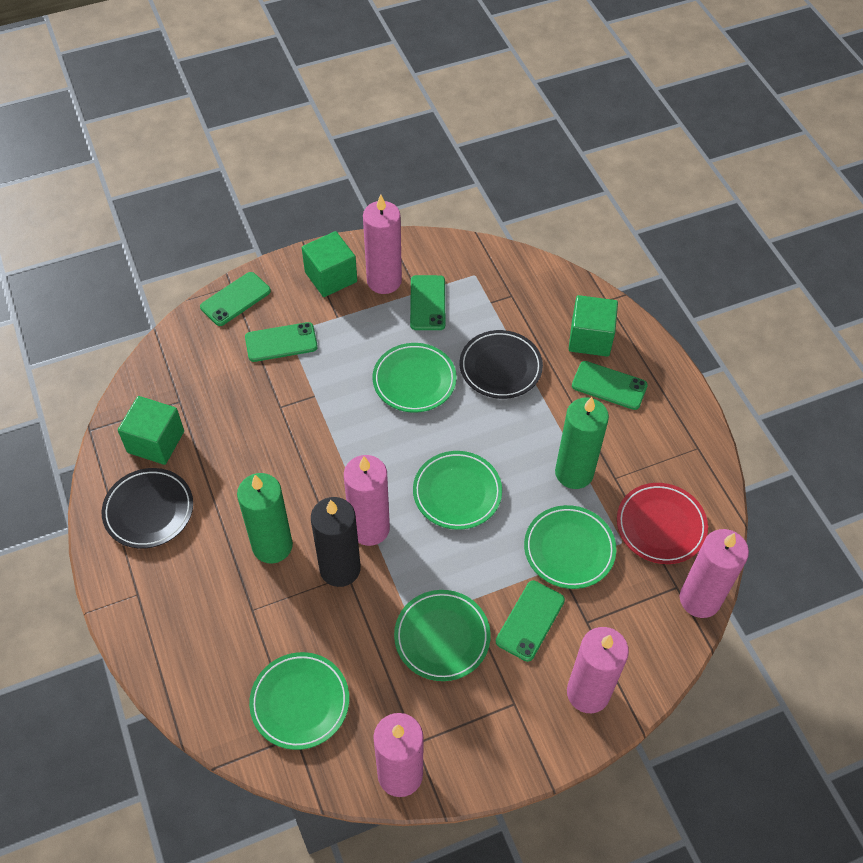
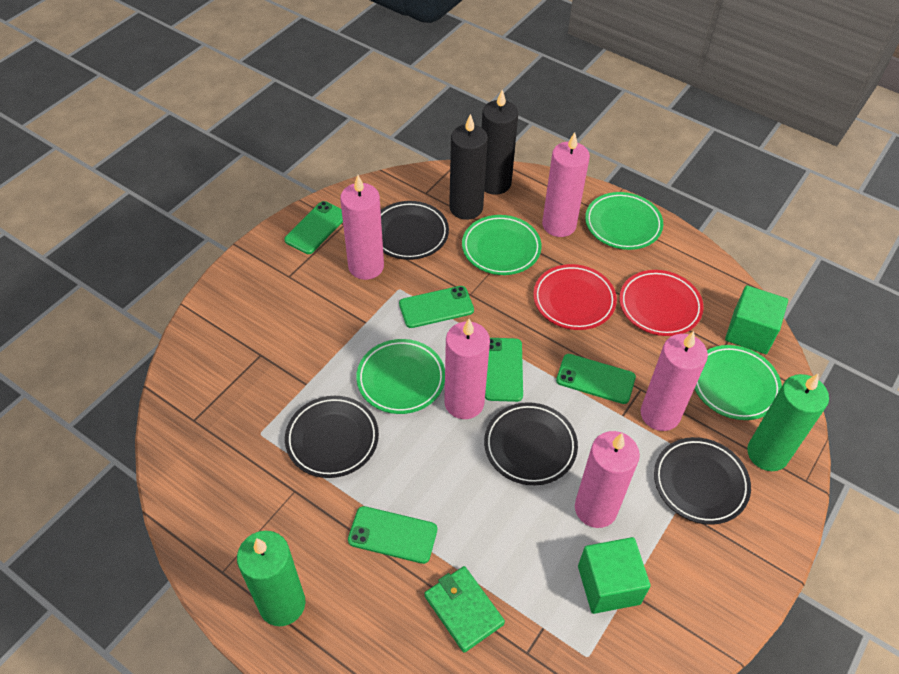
black candle: 1 -> 2
black plate: 2 -> 4
green cube: 3 -> 2
green plate: 5 -> 4
green wallet: 0 -> 1
red plate: 1 -> 2

